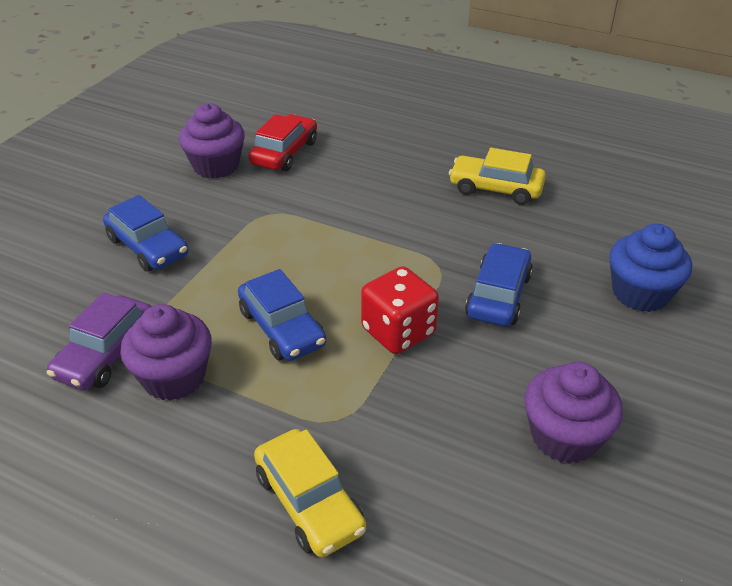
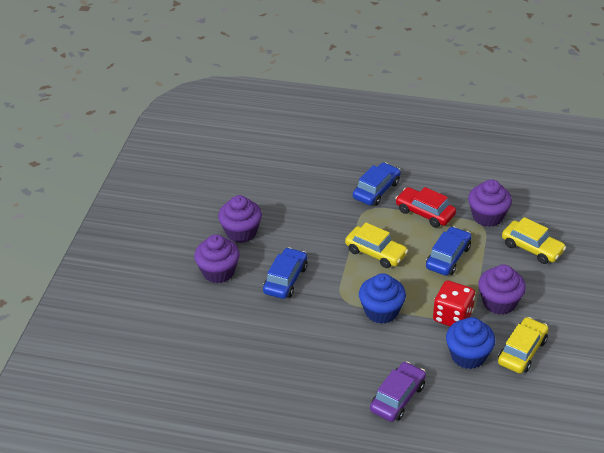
blue cupcake: 1 -> 2
purple cupcake: 3 -> 4
yellow car: 2 -> 3

